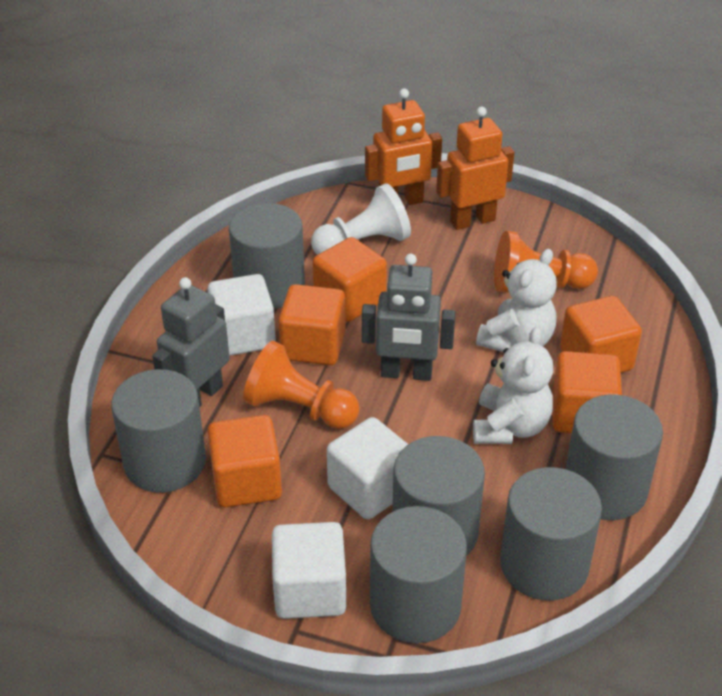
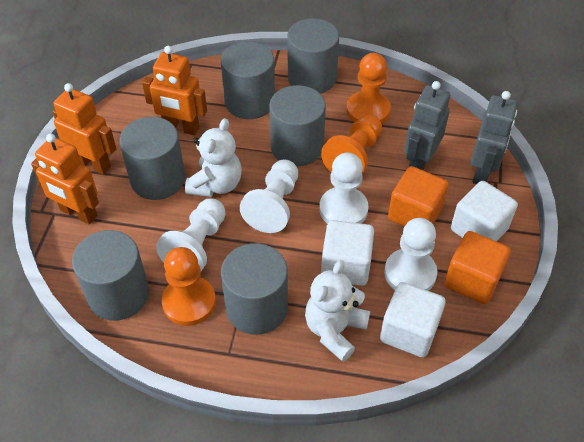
orange cube: 5 -> 2
orange pawn: 2 -> 3
orange robot: 2 -> 3
white pawn: 1 -> 4

